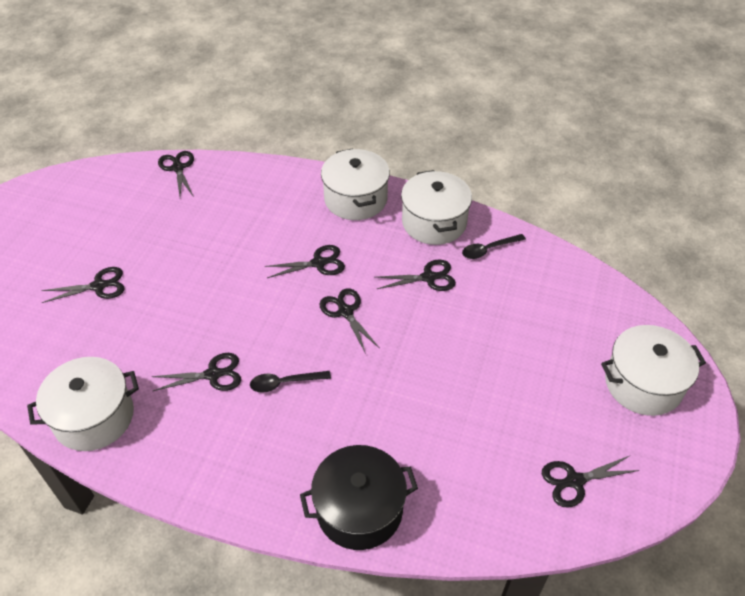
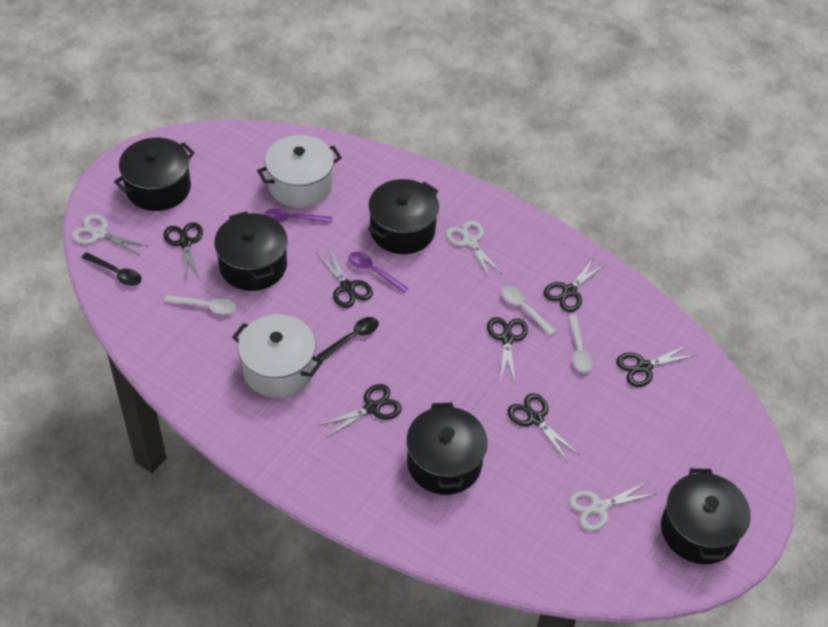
black pot: 1 -> 5
purple spoon: 0 -> 2
white pot: 4 -> 2
white scissors: 0 -> 3
white spoon: 0 -> 3

